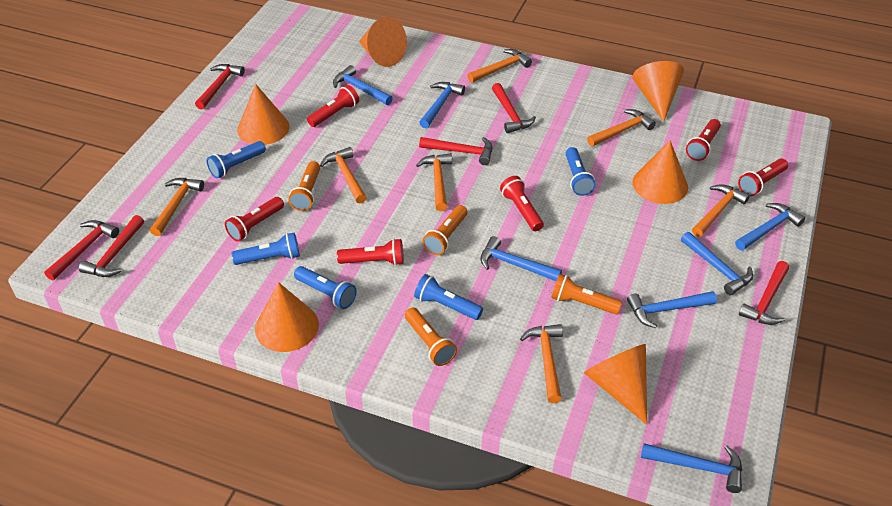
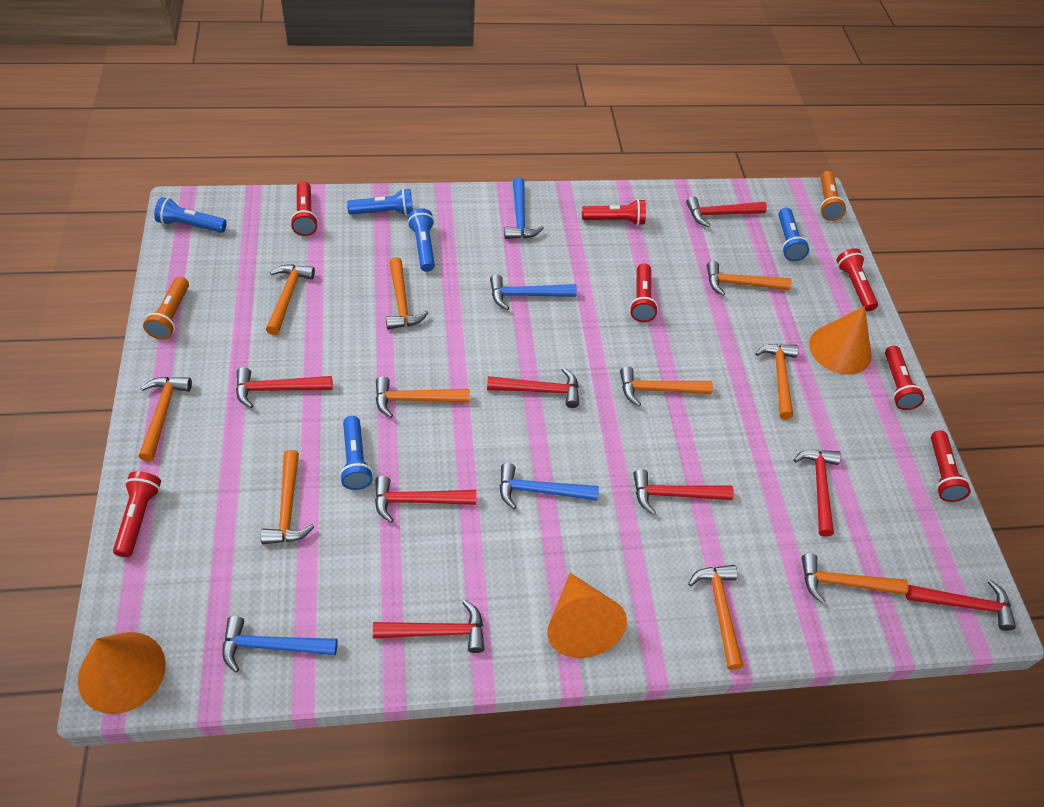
blue hammer: 7 -> 4
orange cone: 6 -> 3
orange flashlight: 4 -> 2
orange hammer: 7 -> 10
red flashlight: 6 -> 7
red hammer: 6 -> 8

